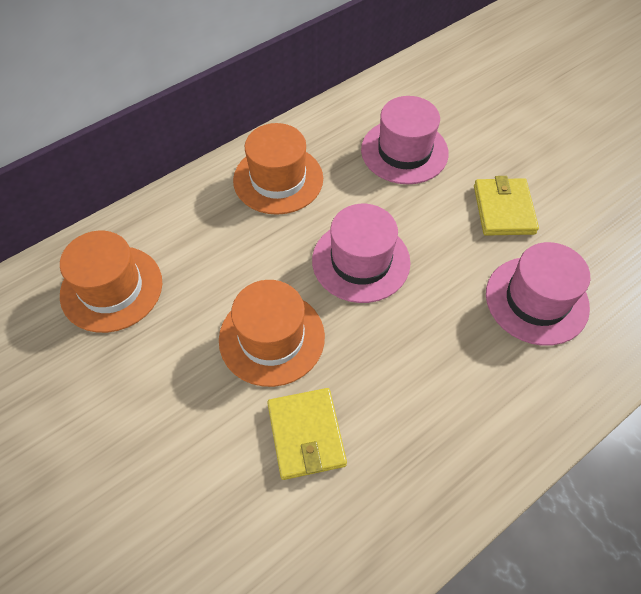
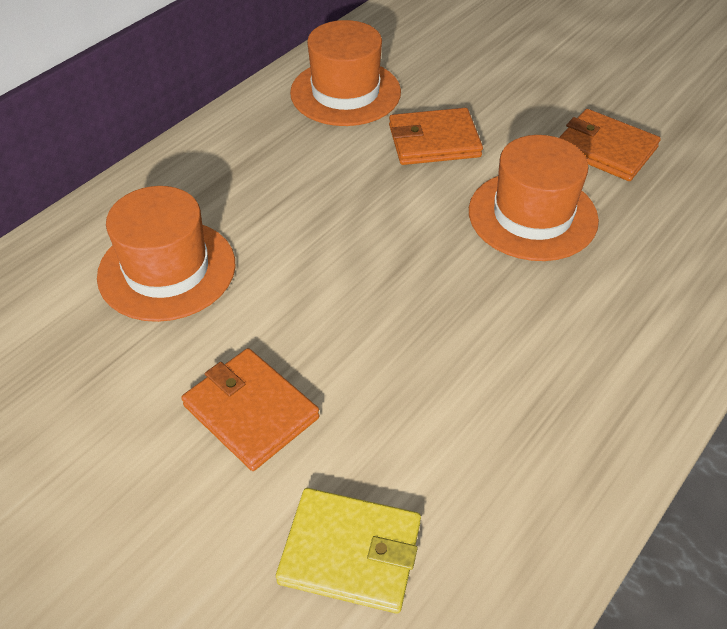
orange wallet: 0 -> 3
pink hat: 3 -> 0
yellow wallet: 2 -> 1

